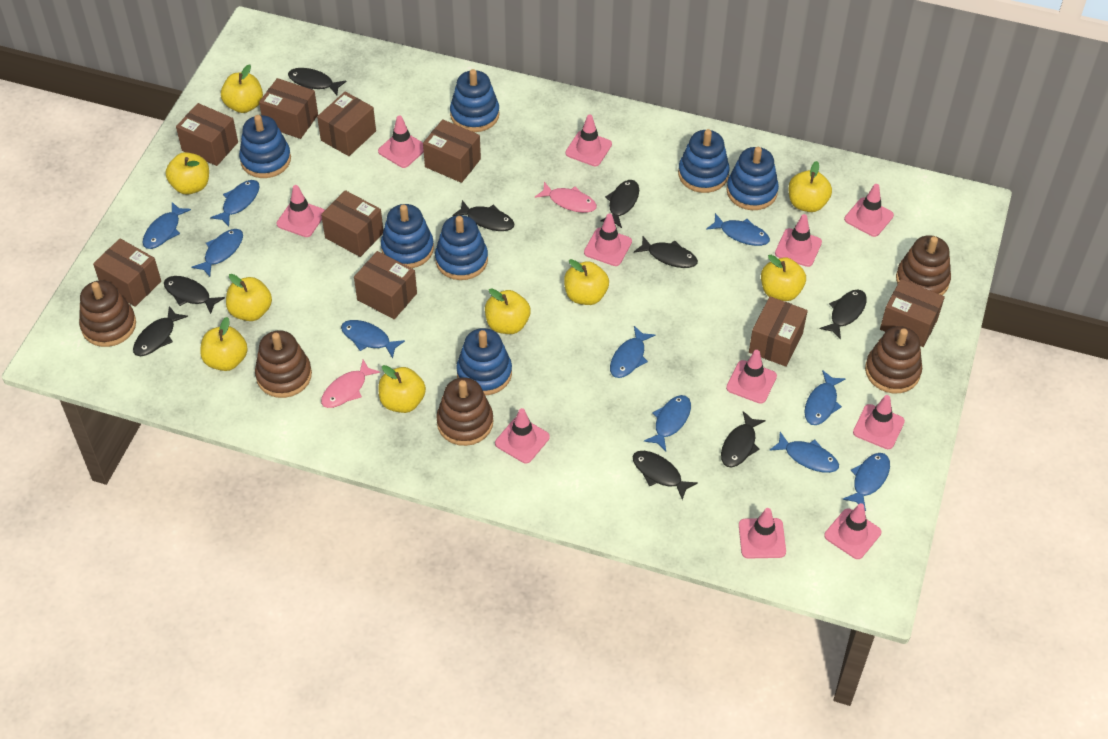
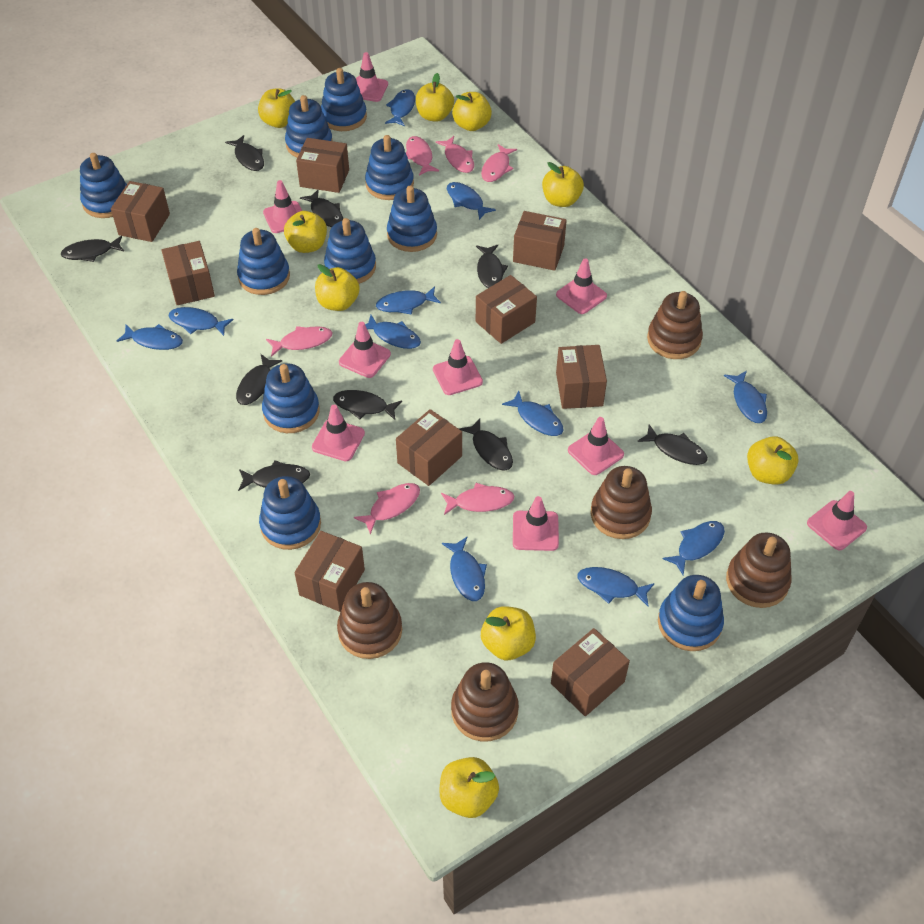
blue fish: 10 -> 11
blue stacking toy: 7 -> 10
pink fish: 2 -> 6
pink traffic cone: 11 -> 9

